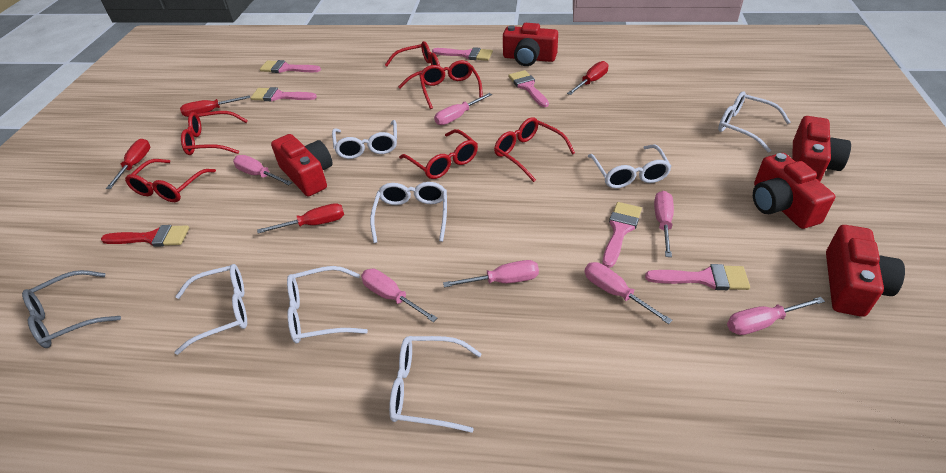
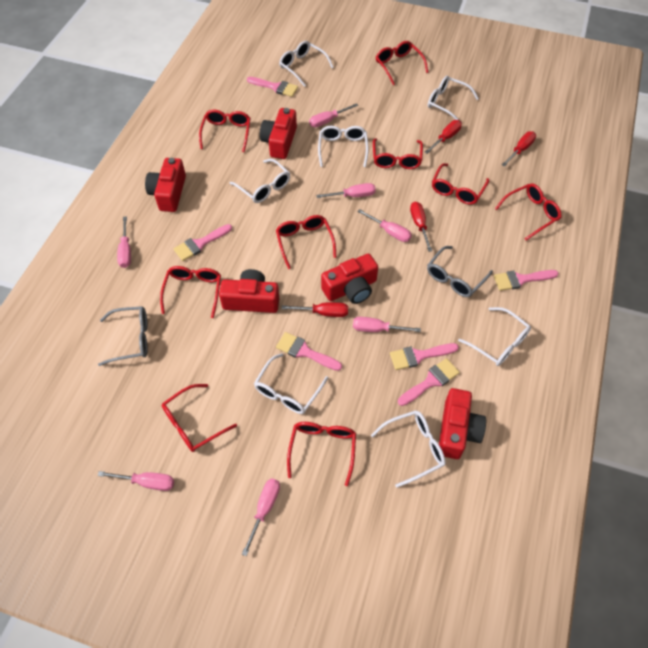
grey glasses: 1 -> 2
red brush: 1 -> 0
red glasses: 6 -> 9

